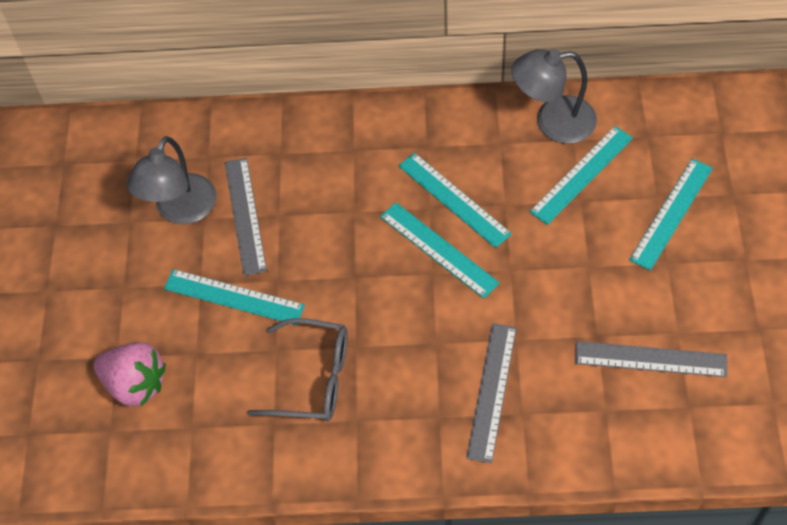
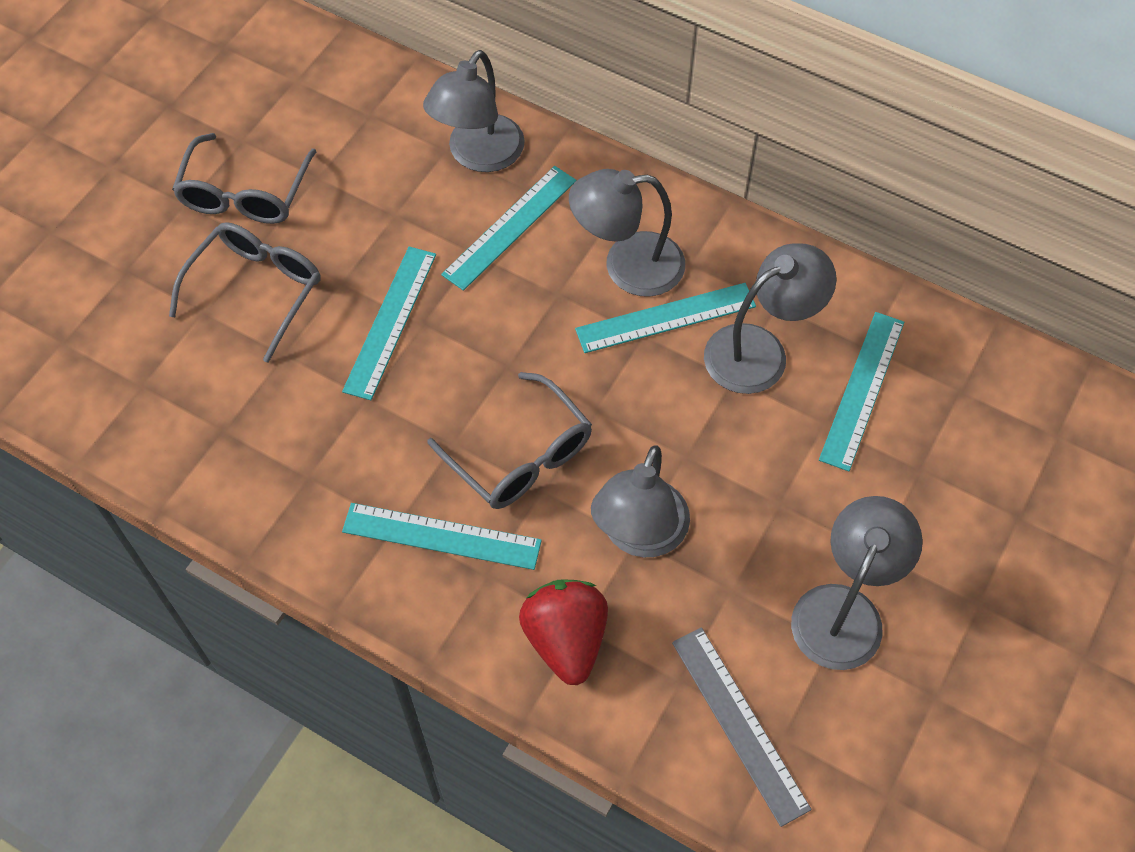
grey glasses: 1 -> 3
grey lamp: 2 -> 5
grey ruler: 3 -> 1
pink strawberry: 1 -> 0
red strawberry: 0 -> 1

